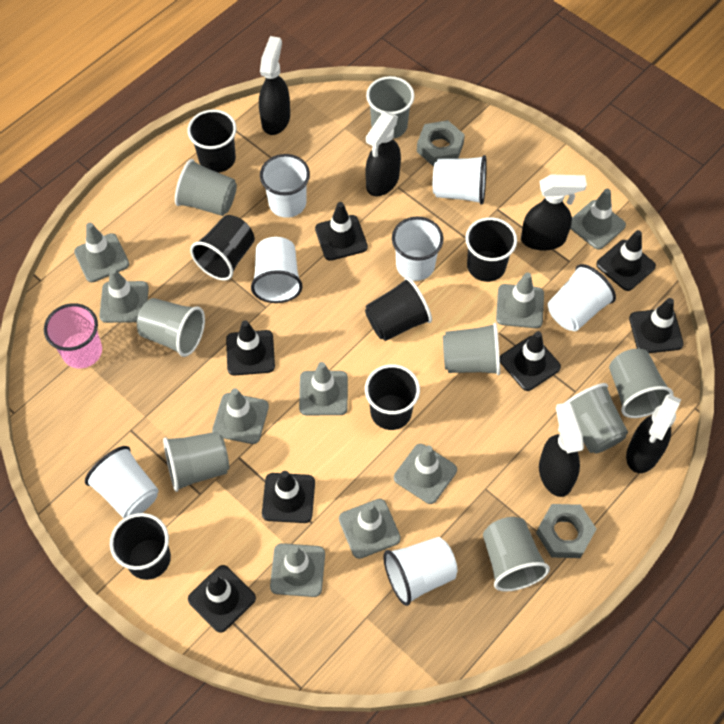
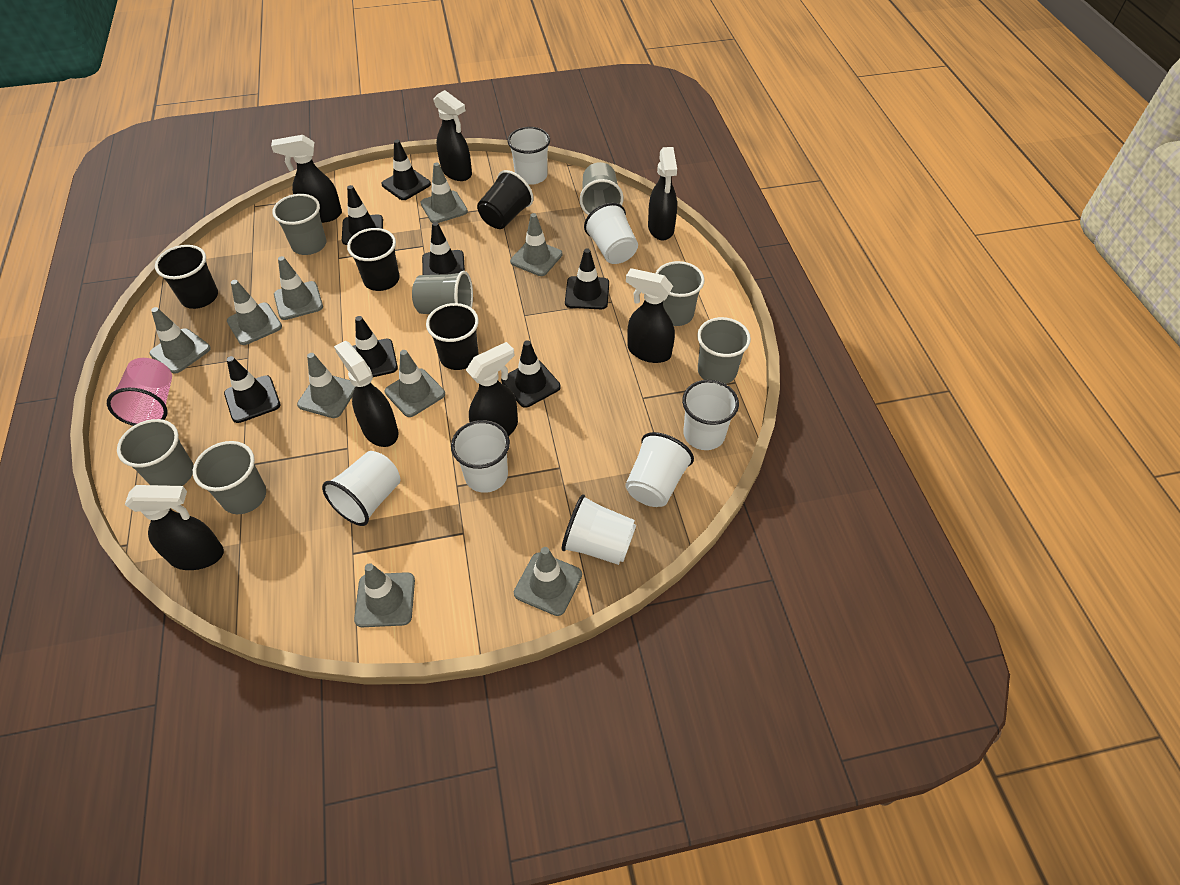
black cup: 6 -> 4
black spray bottle: 5 -> 7
grey cup: 8 -> 7
grey nut: 2 -> 0

